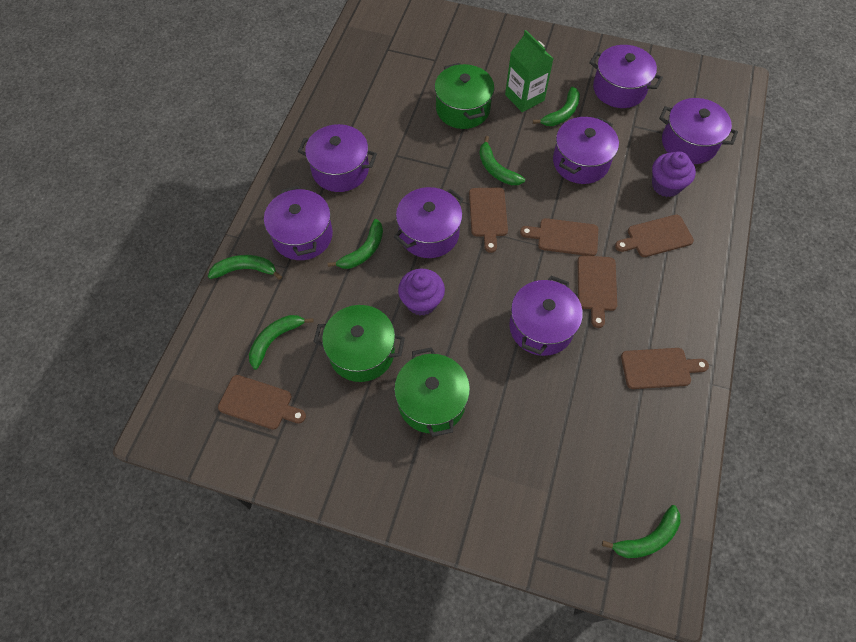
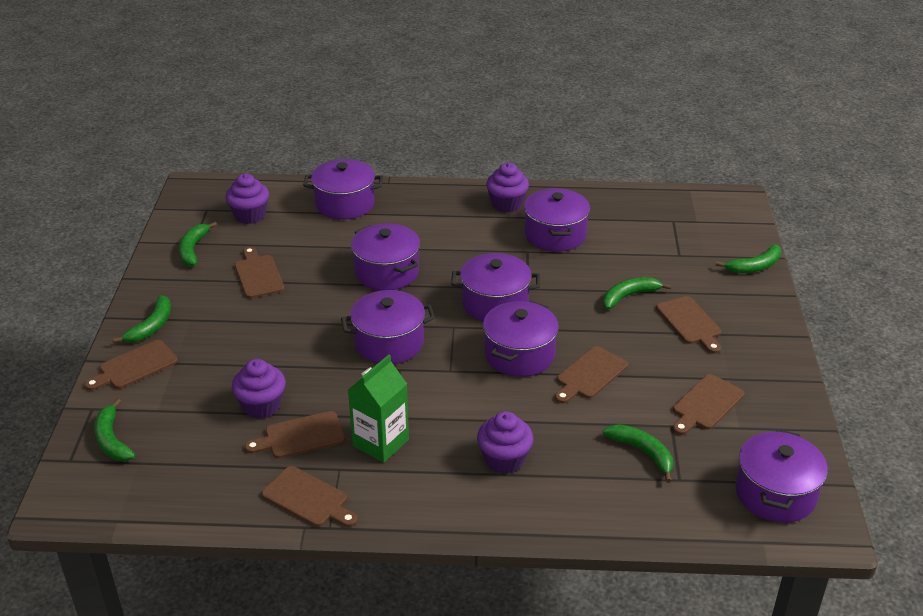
brown cutting board: 6 -> 7
green pot: 3 -> 0
purple cupcake: 2 -> 4

